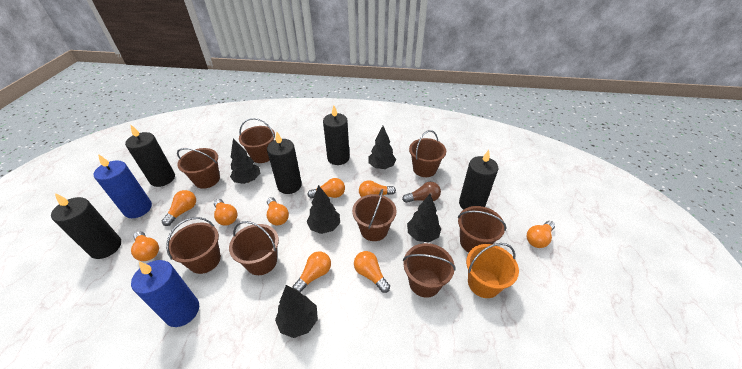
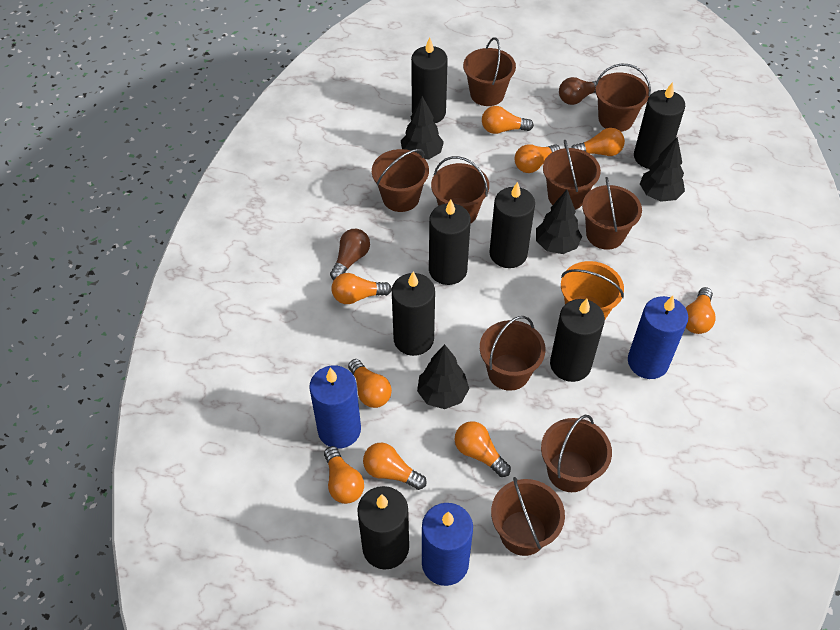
black candle: 5 -> 7
black tree: 5 -> 4
blue candle: 2 -> 3
brown bucket: 8 -> 9
brown light bulb: 1 -> 2

